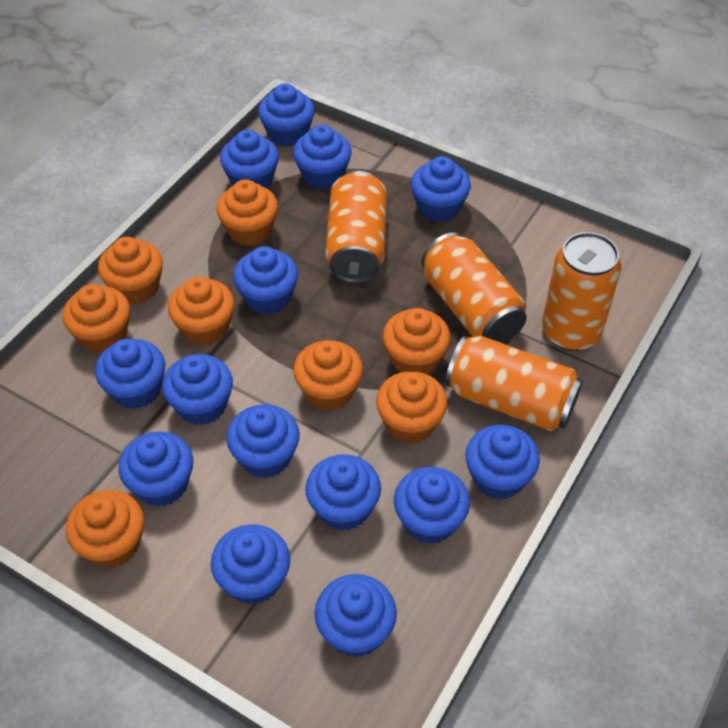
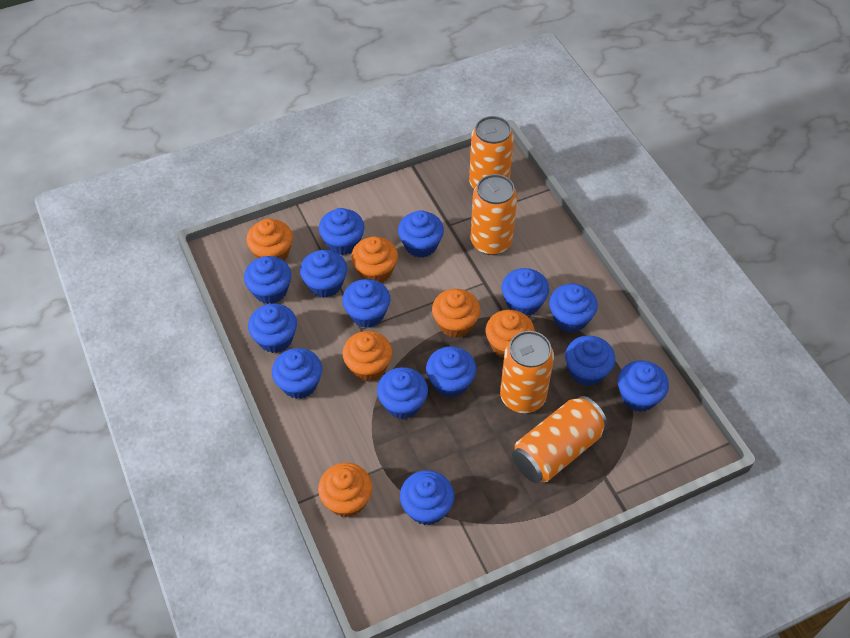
orange cupcake: 8 -> 6

